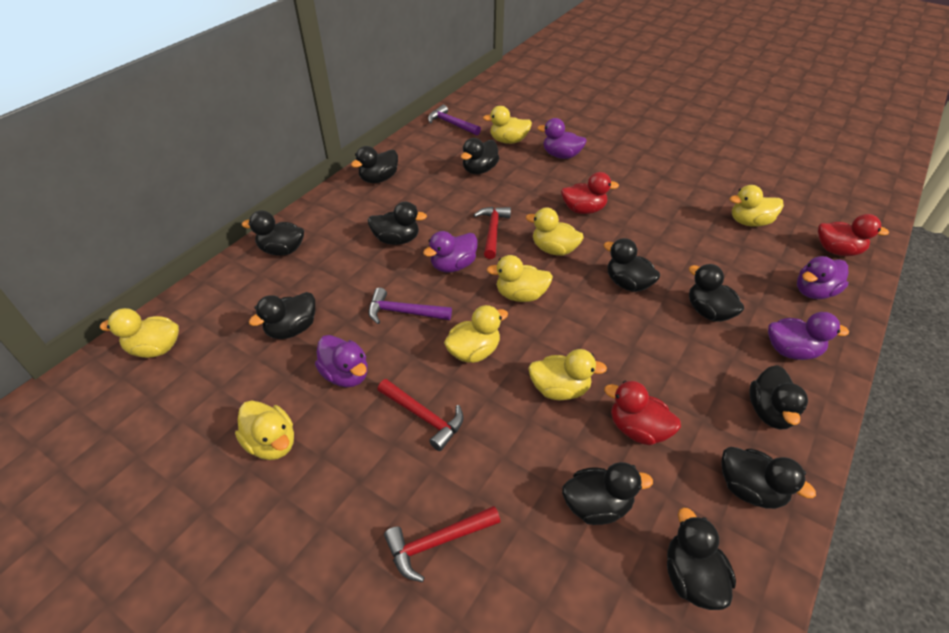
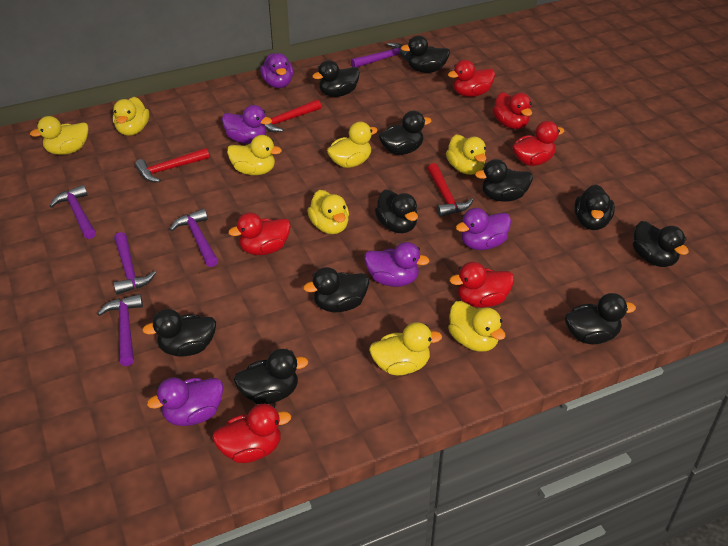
purple hammer: 2 -> 5
red duck: 3 -> 6

